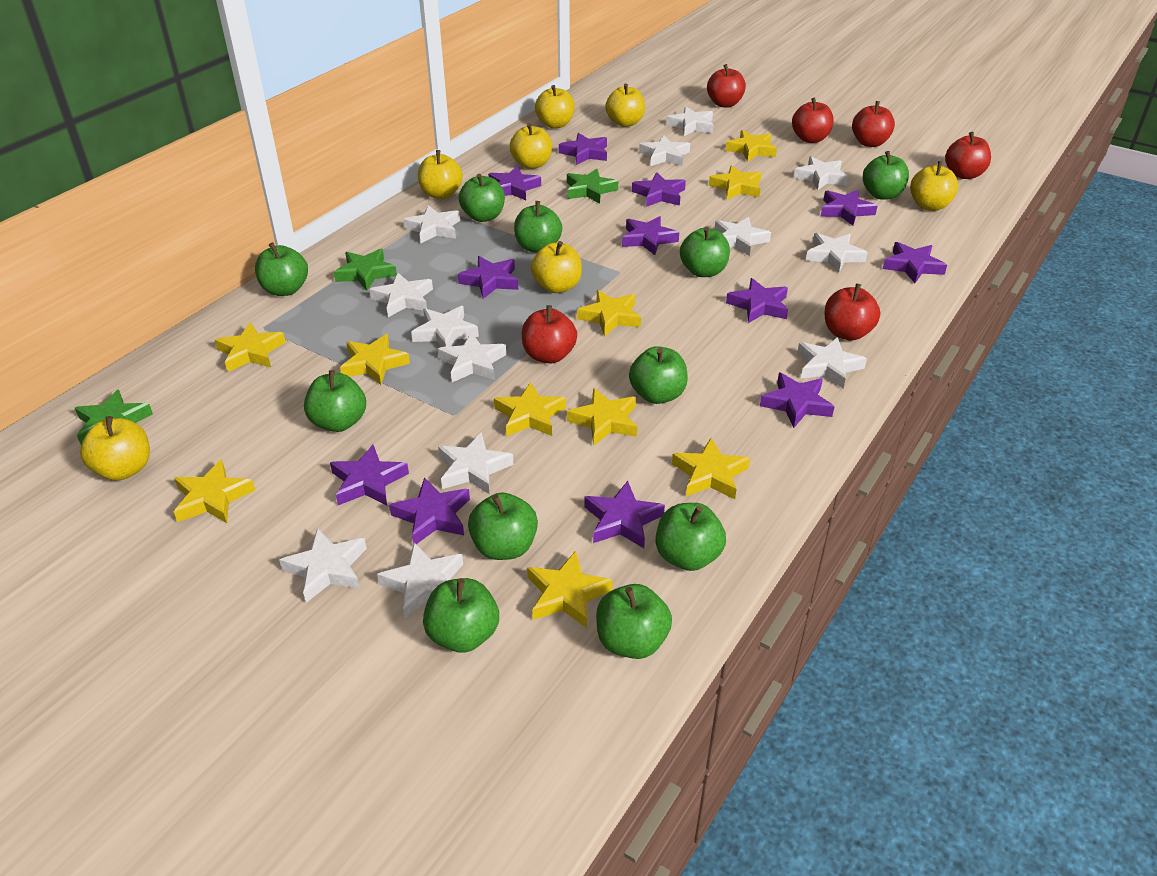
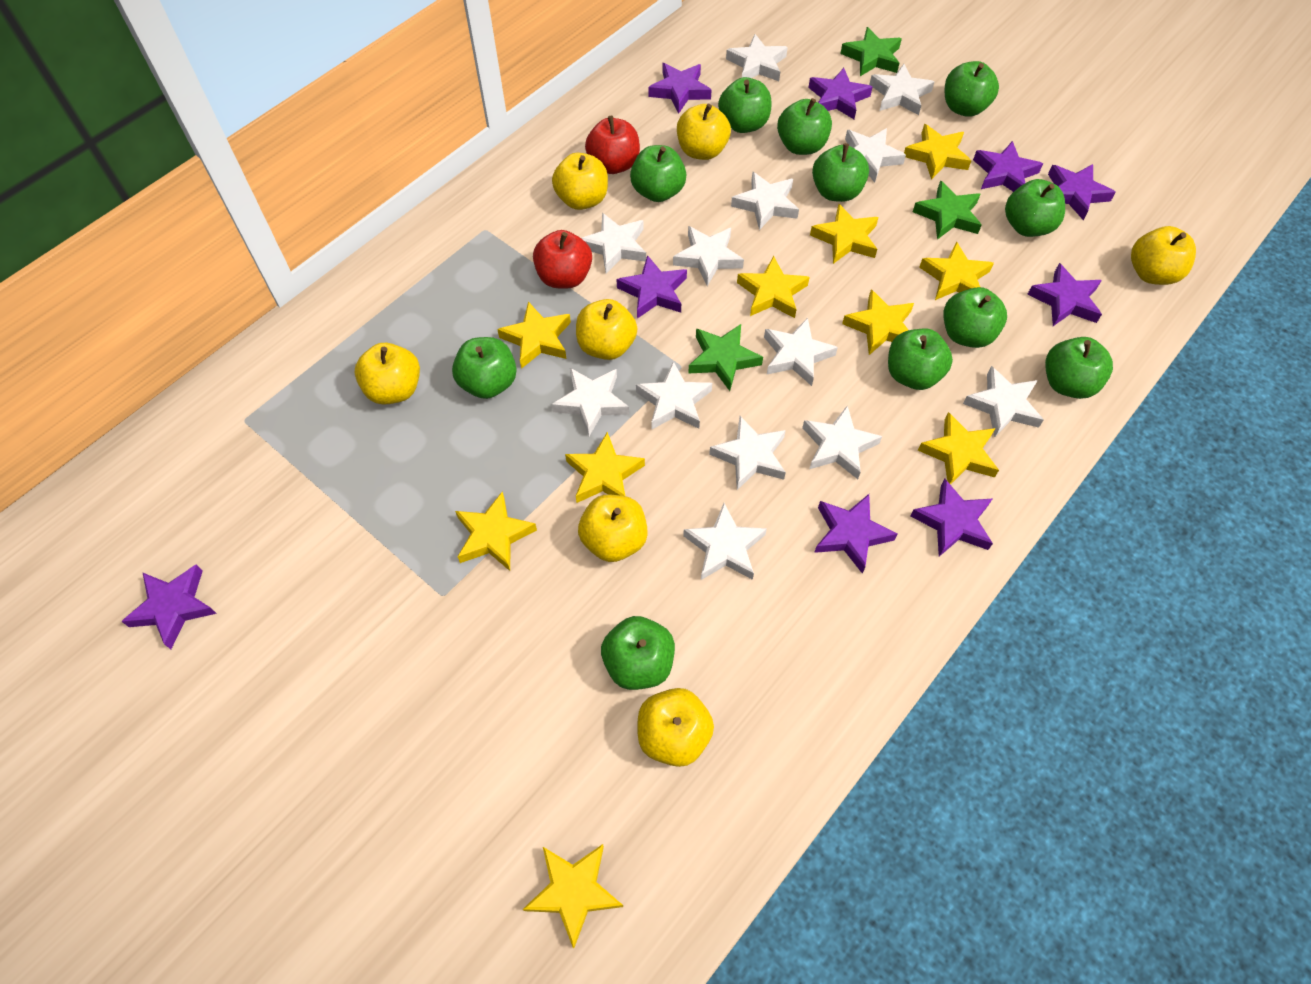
purple star: 12 -> 9
red apple: 6 -> 2

